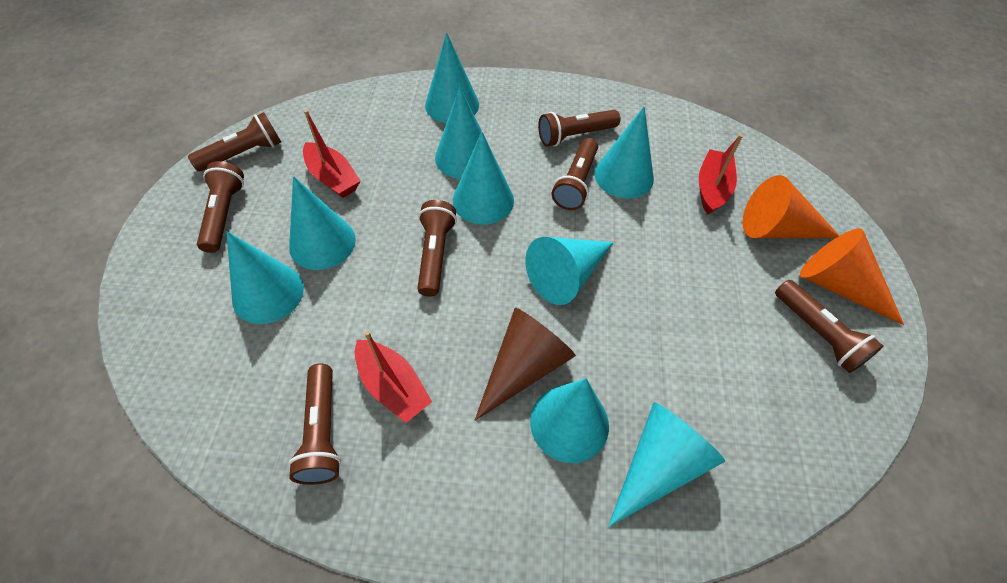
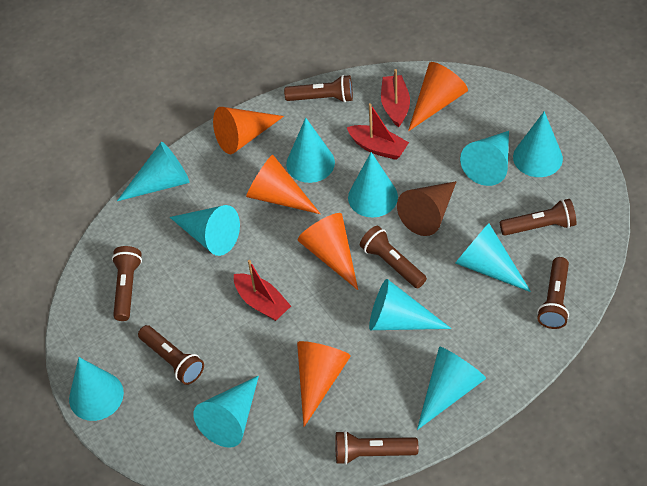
orange cone: 2 -> 5
turquoise cone: 9 -> 11

